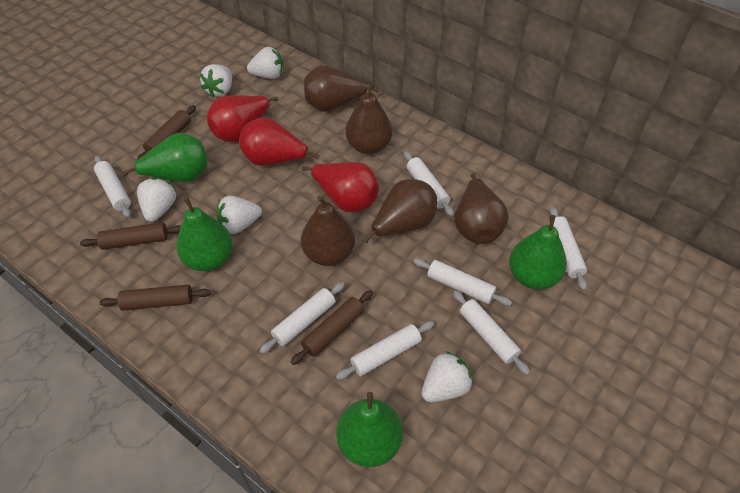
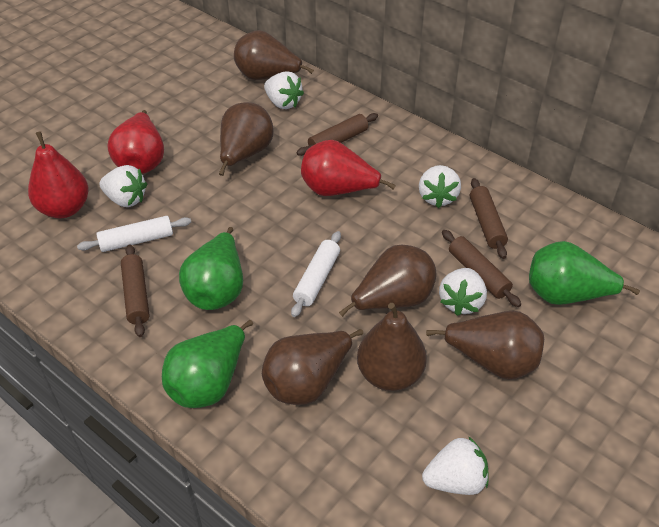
brown pear: 5 -> 6
green pear: 4 -> 3
white rolling pin: 7 -> 2

